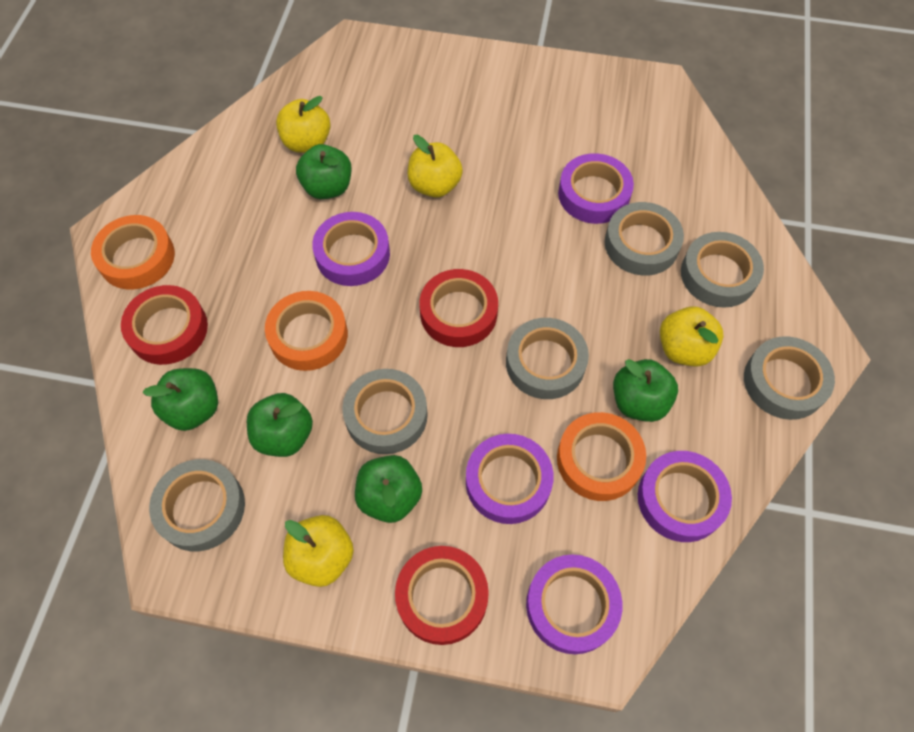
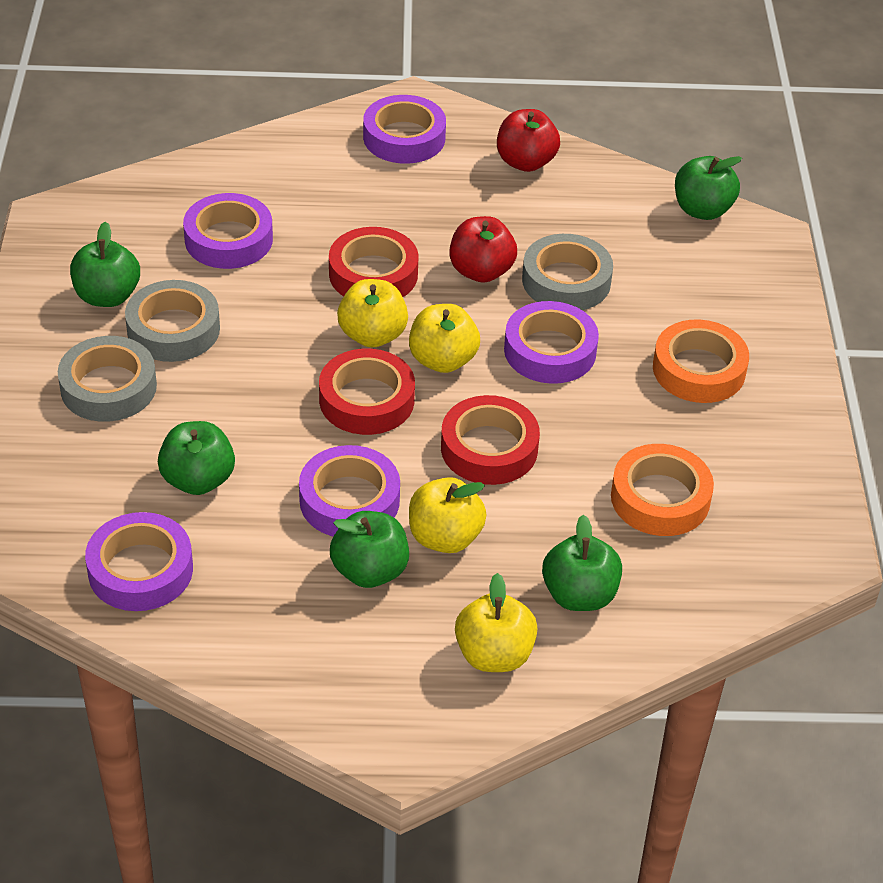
grey tape: 6 -> 3
orange tape: 3 -> 2
red apple: 0 -> 2

